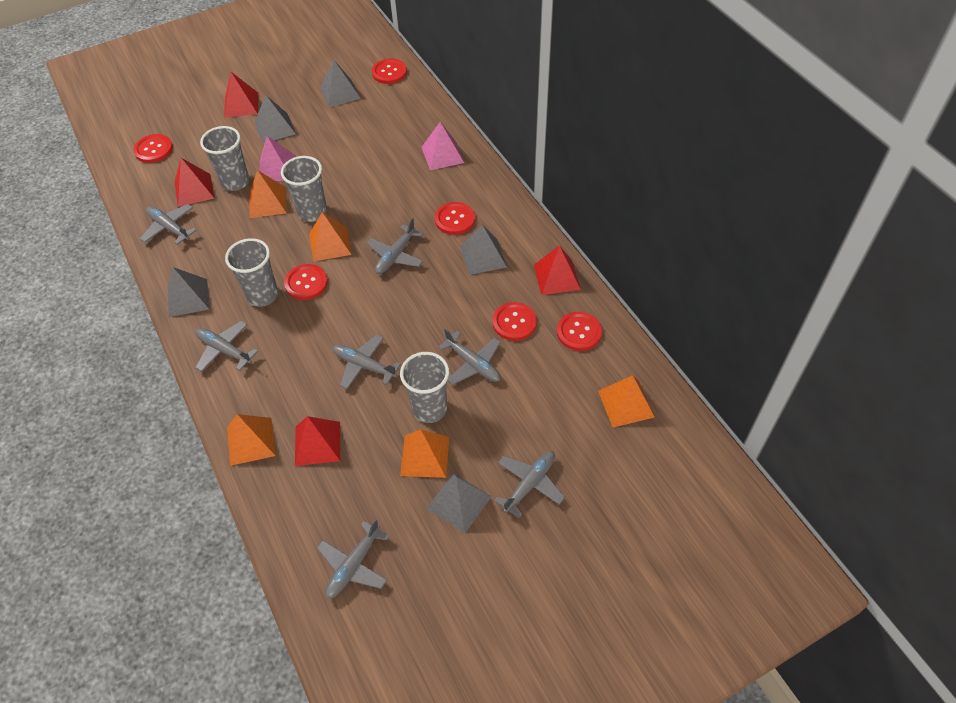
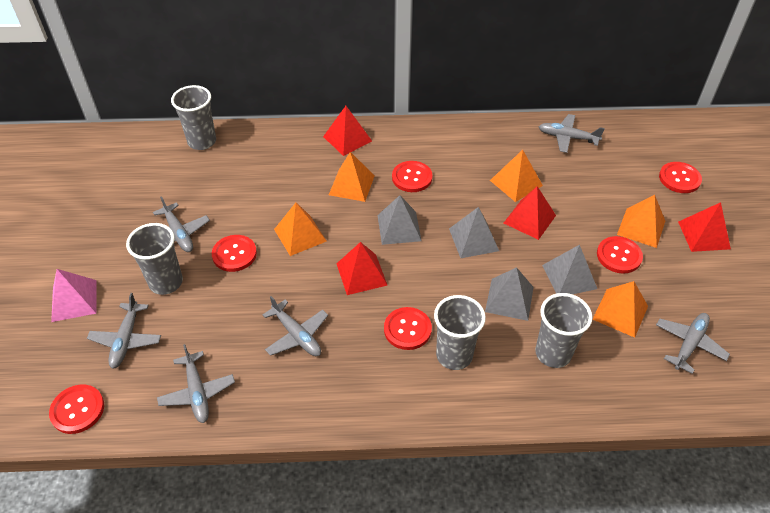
grey plane: 7 -> 6
grey pyramid: 5 -> 4
pink pyramid: 2 -> 1

